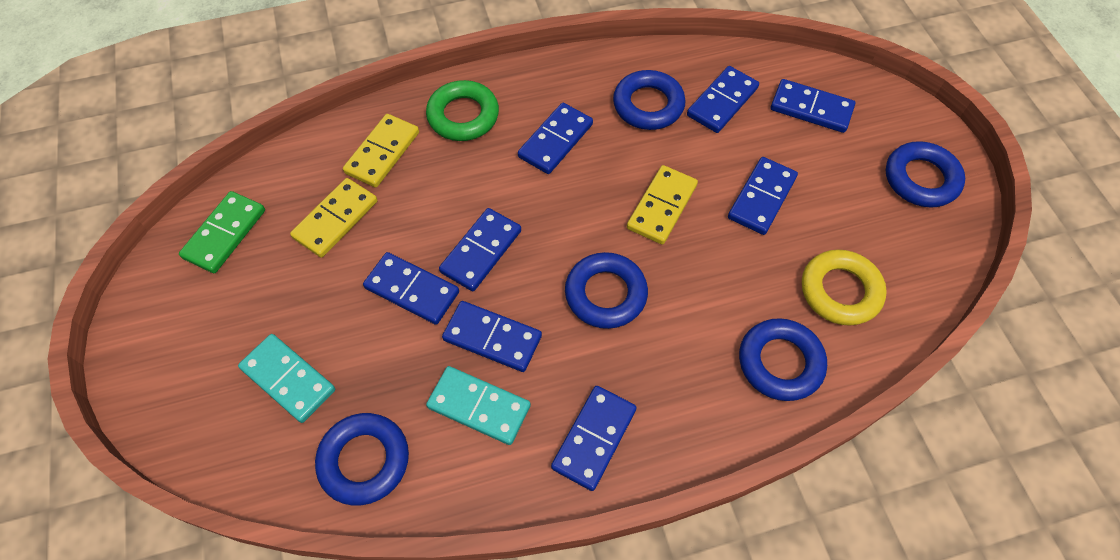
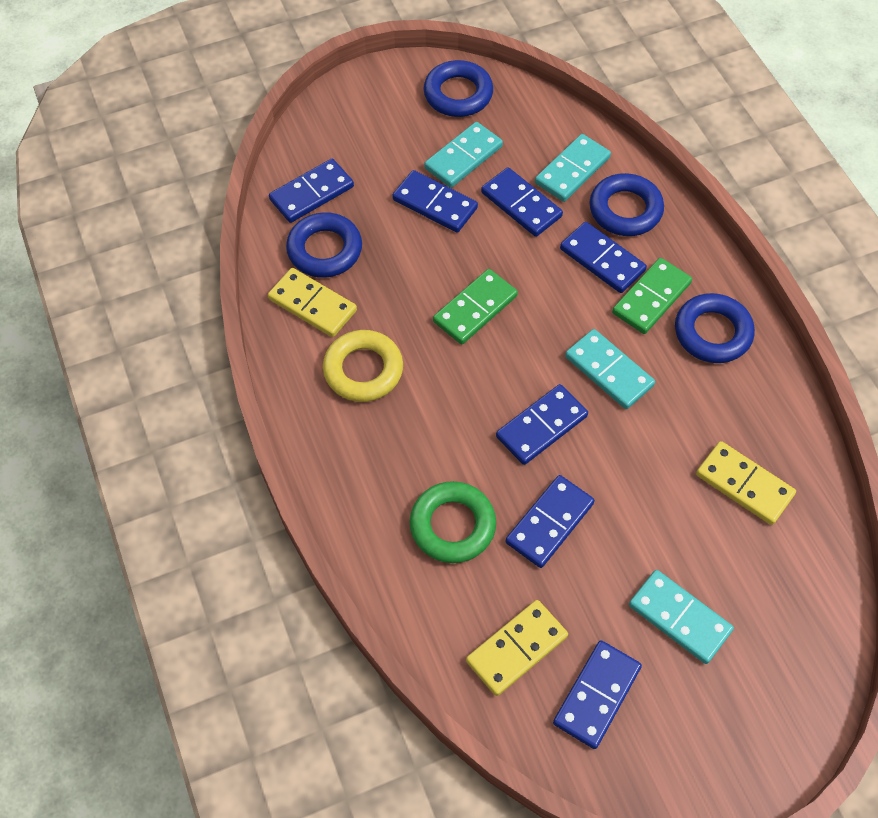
blue domino: 8 -> 7
blue ring: 5 -> 4
green domino: 1 -> 2
turquoise domino: 2 -> 4

